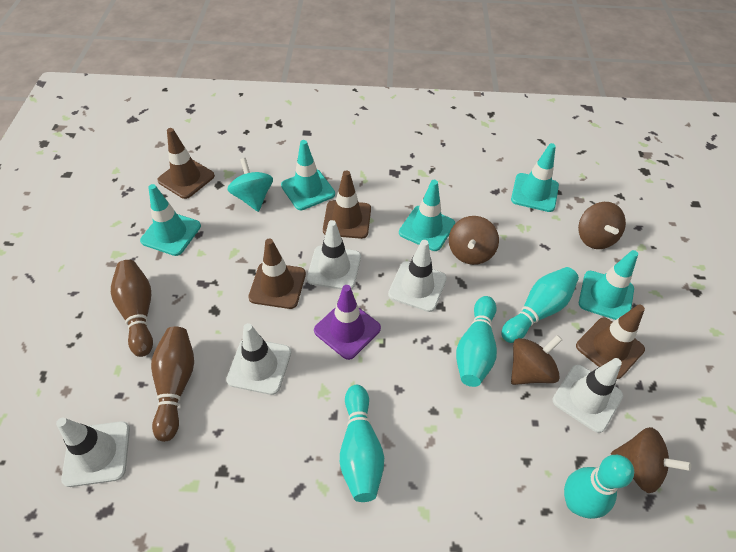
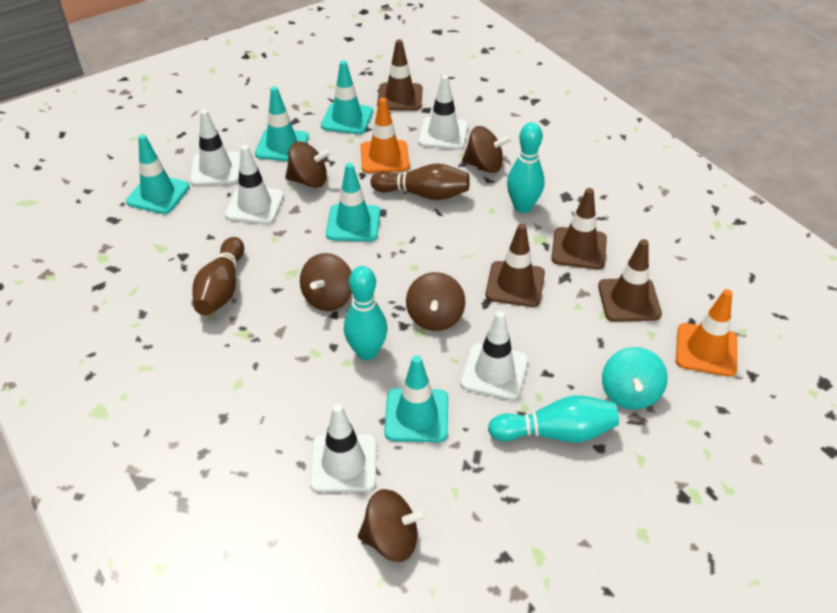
brown spinning top: 4 -> 5
orange traffic cone: 0 -> 2
purple traffic cone: 1 -> 0
turquoise bowling pin: 4 -> 3

